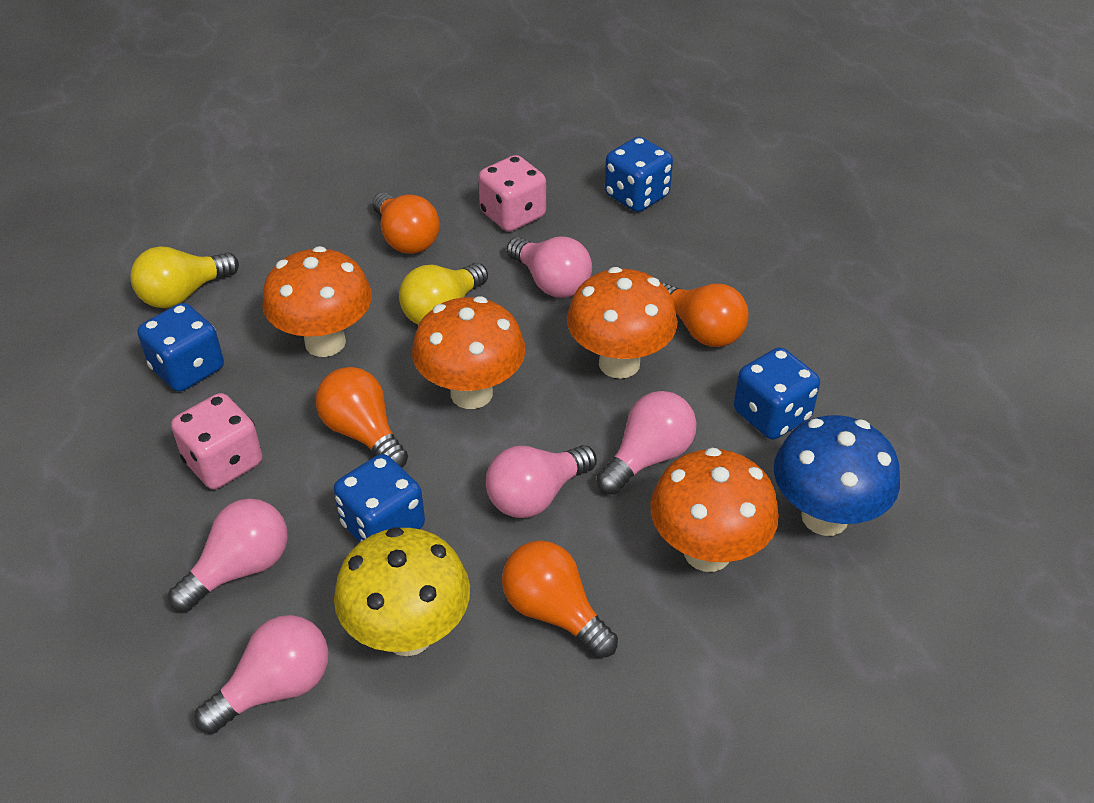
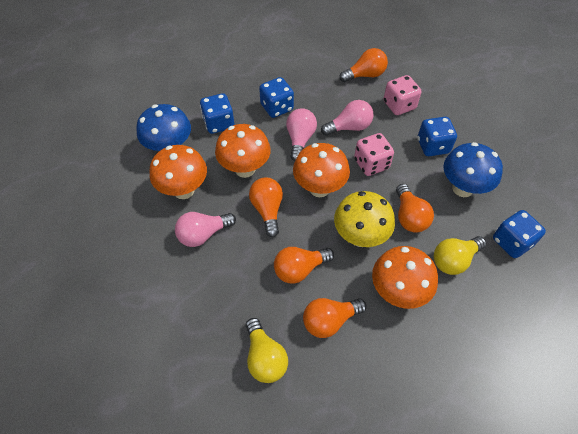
blue mushroom: 1 -> 2
orange light bulb: 4 -> 5
pink light bulb: 5 -> 3

